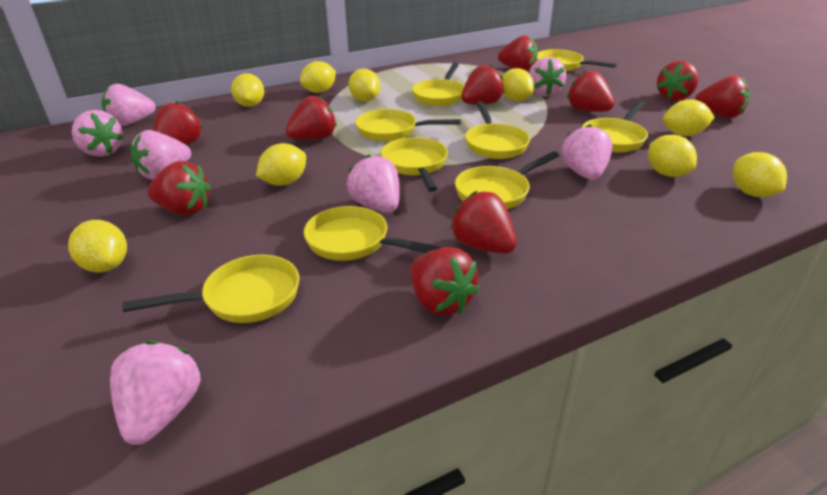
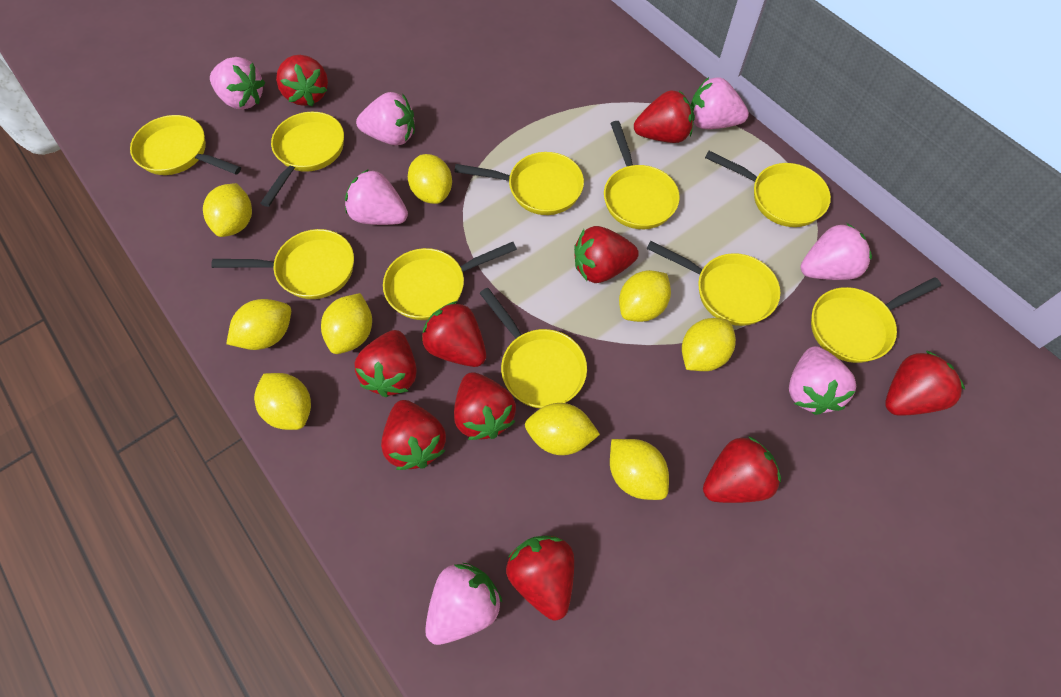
yellow pan: 9 -> 10

